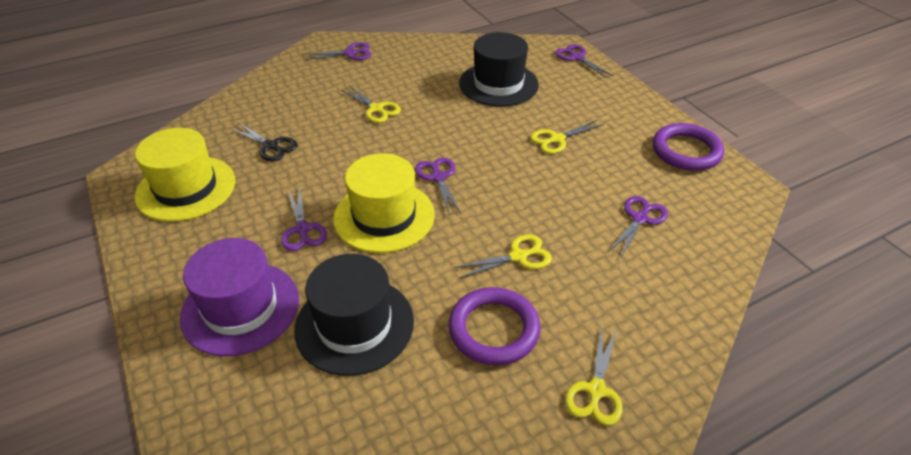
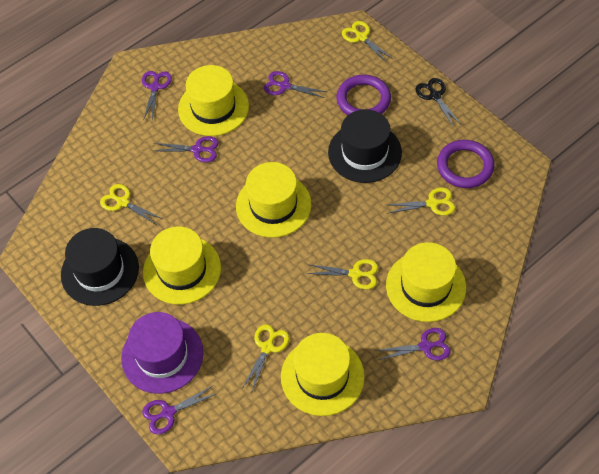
yellow hat: 2 -> 5
yellow scissors: 4 -> 5

